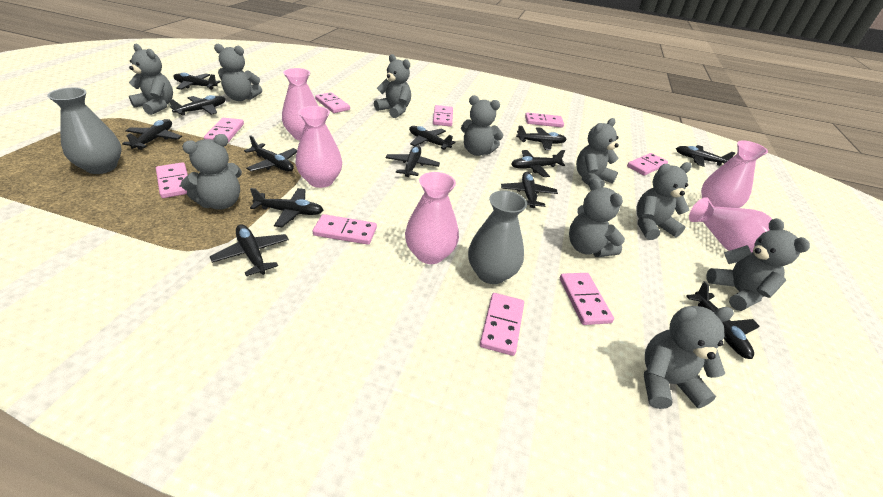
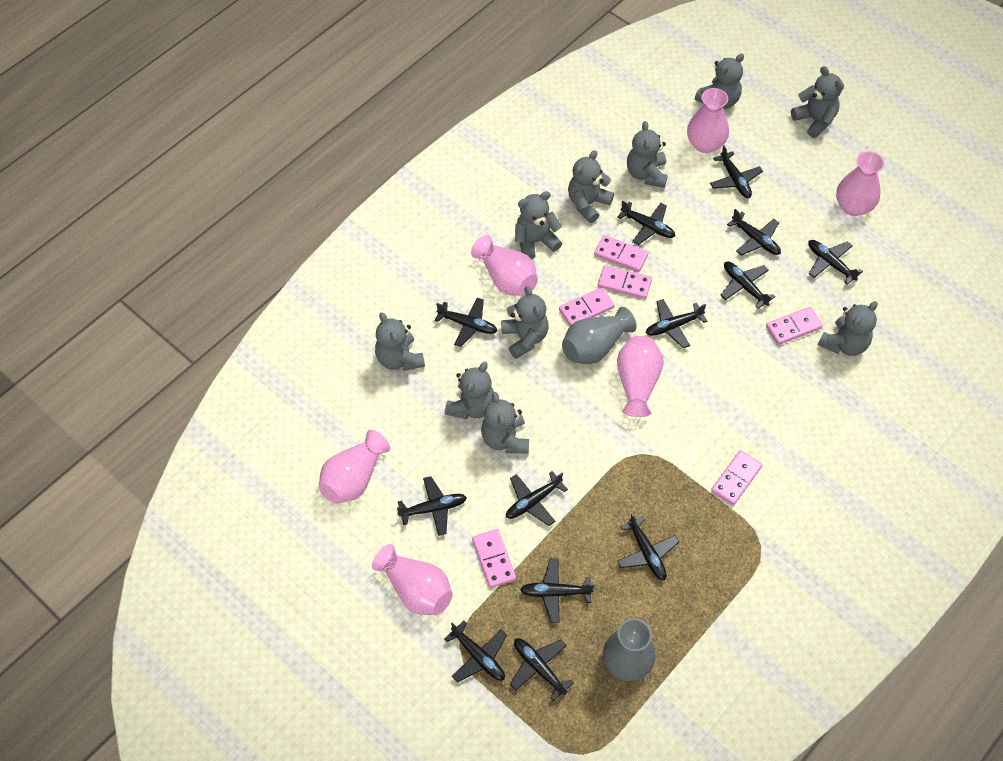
pink domino: 9 -> 6
pink vase: 5 -> 6

